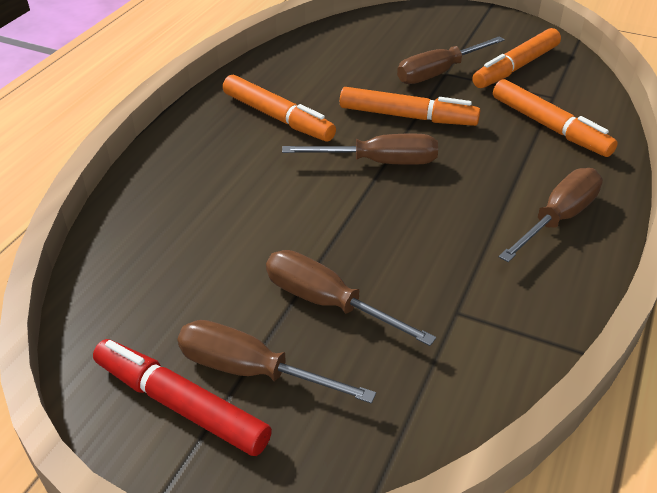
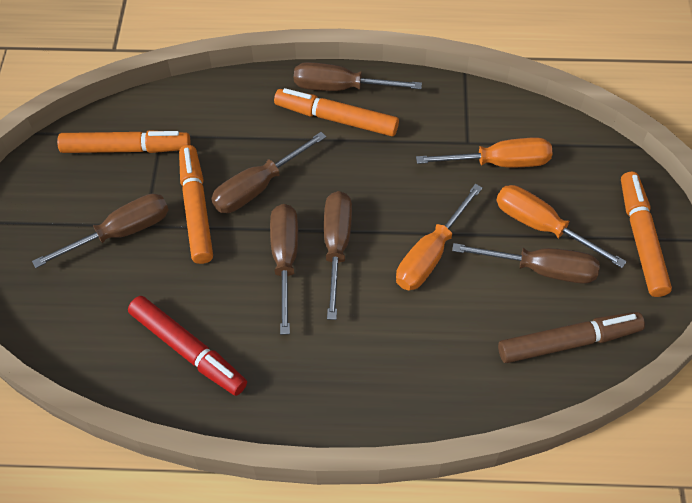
brown marker: 0 -> 1
brown screwdriver: 5 -> 6
orange screwdriver: 0 -> 3

